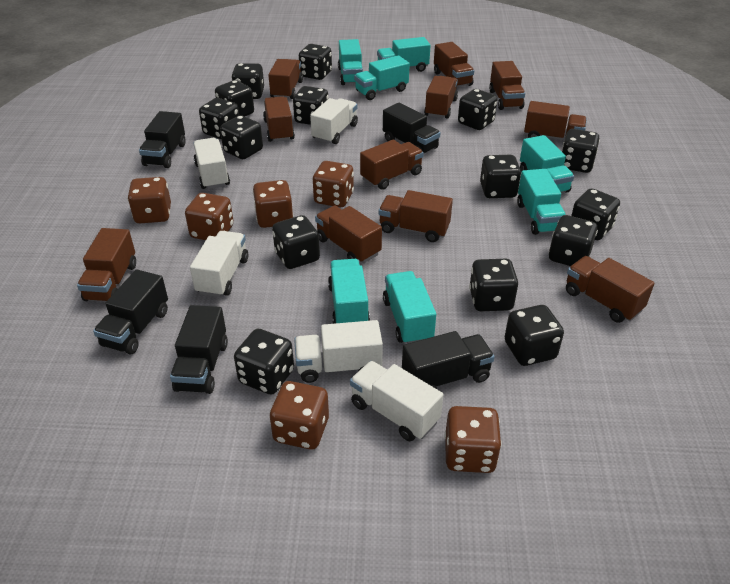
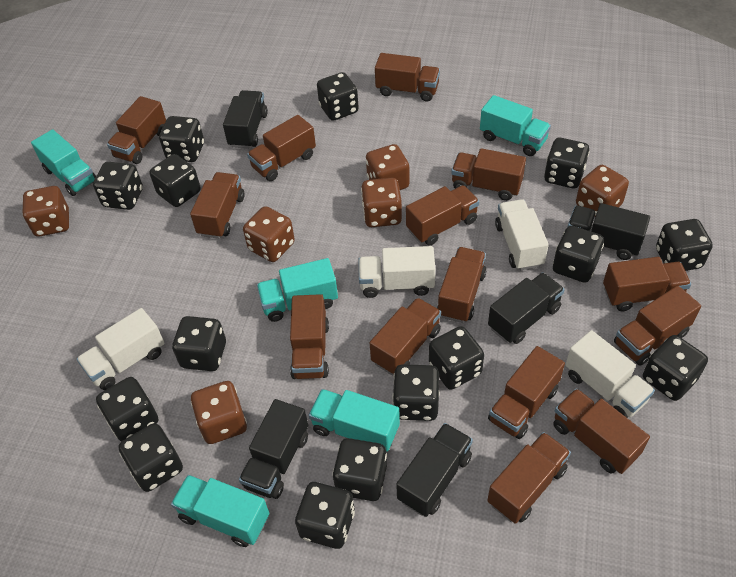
brown truck: 11 -> 14
turquoise truck: 7 -> 5
white truck: 5 -> 4

